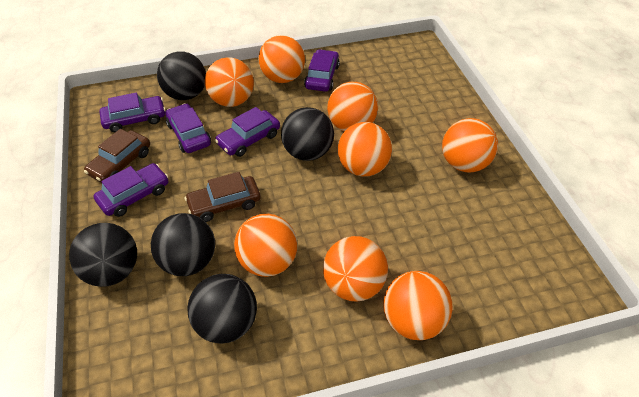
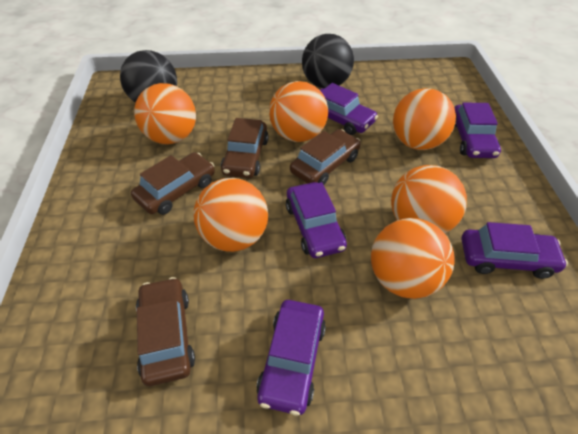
black ball: 5 -> 2
brown car: 2 -> 4
orange ball: 8 -> 6

